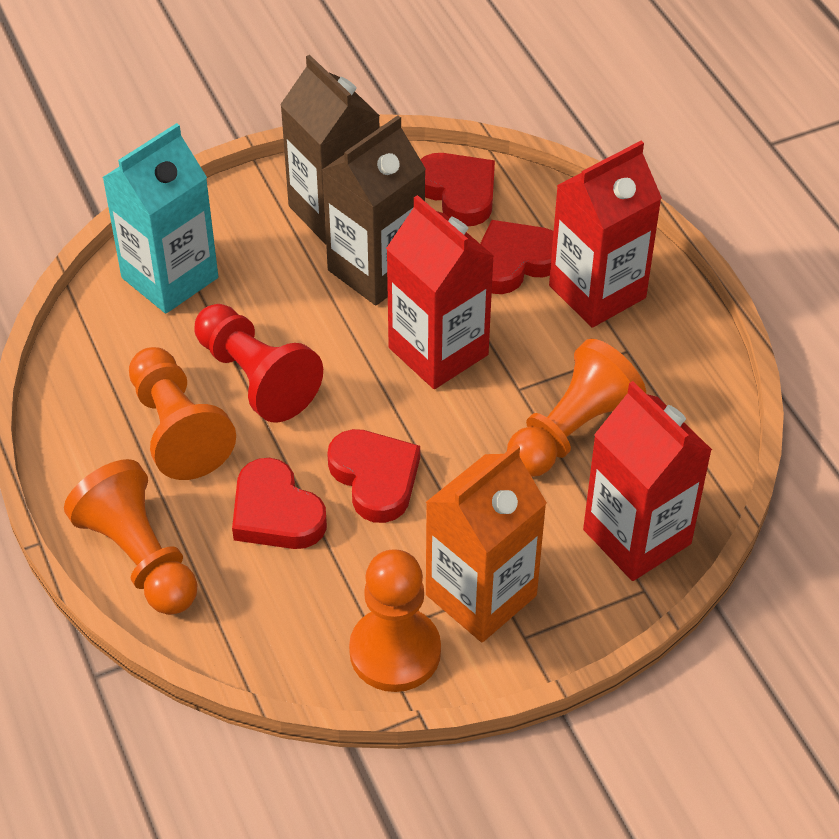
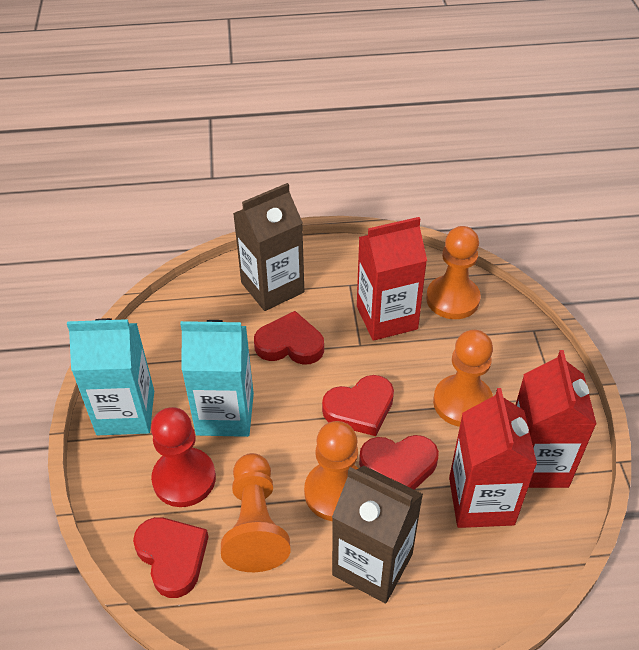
orange carton: 1 -> 0
turquoise carton: 1 -> 2

